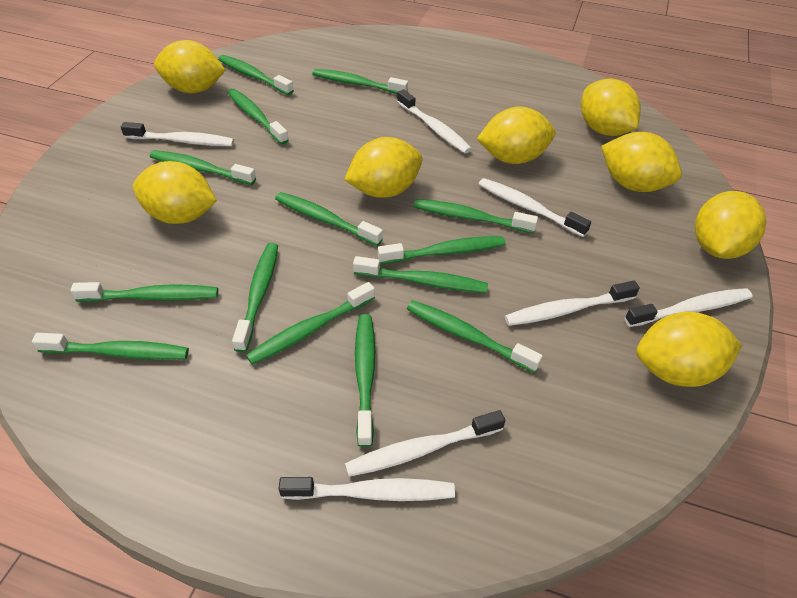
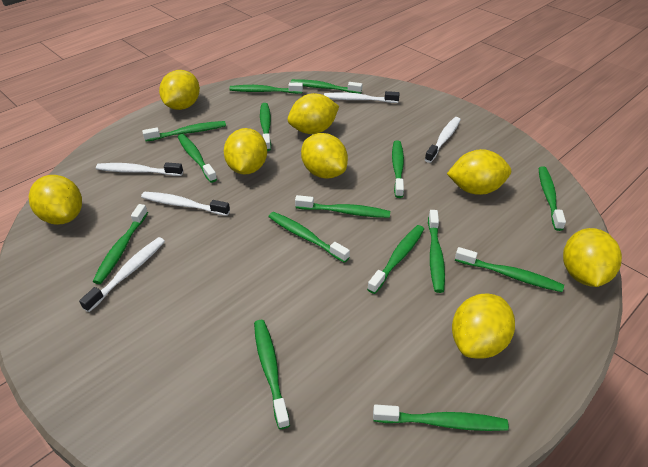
green toothbrush: 14 -> 15
white toothbrush: 7 -> 5

